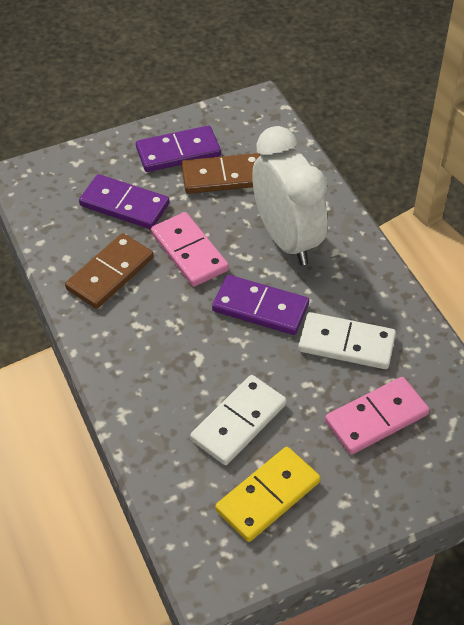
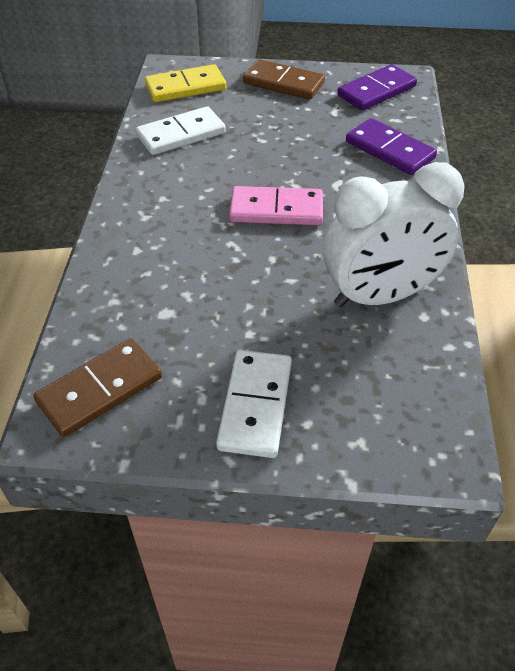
pink domino: 2 -> 1
purple domino: 3 -> 2

